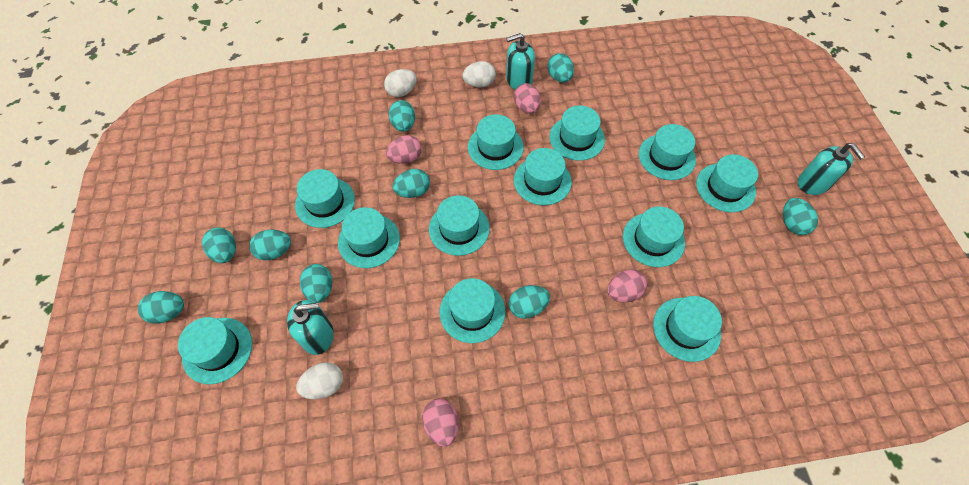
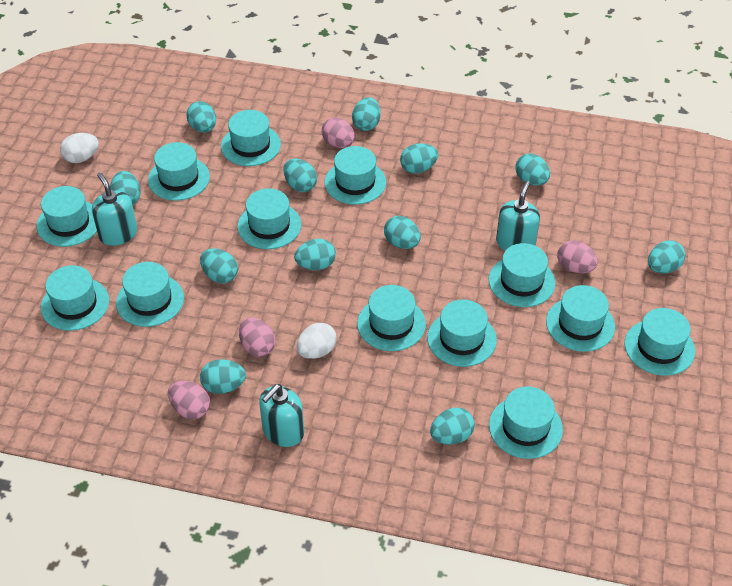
turquoise egg: 9 -> 12
turquoise hat: 12 -> 13
white egg: 3 -> 2

